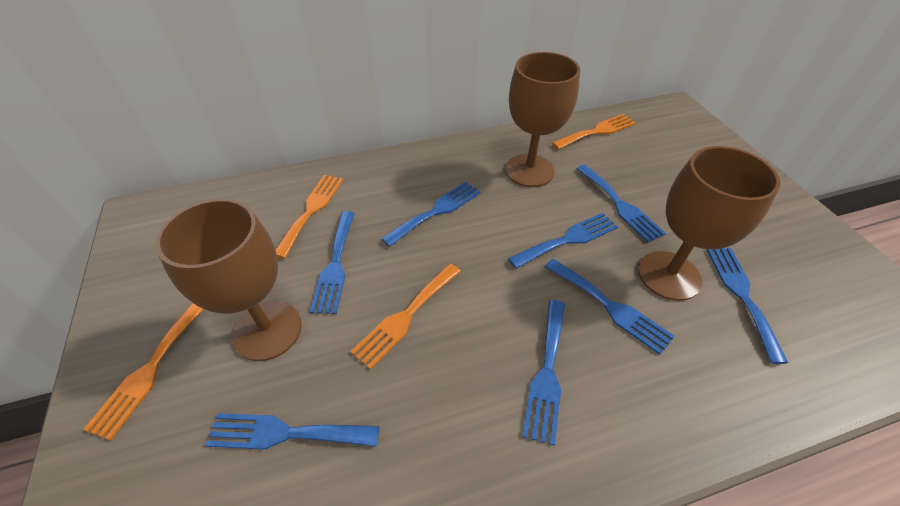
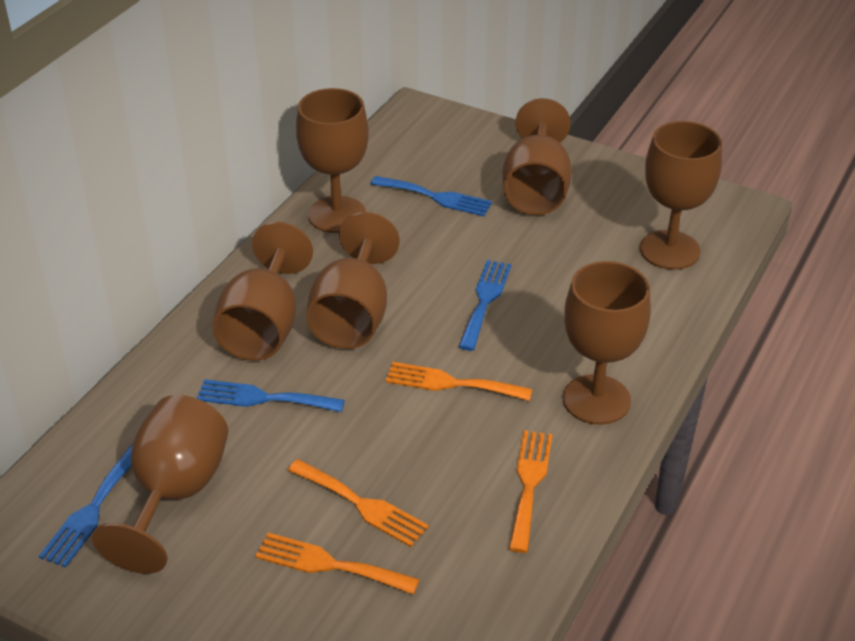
blue fork: 8 -> 4
brown goblet: 3 -> 7

